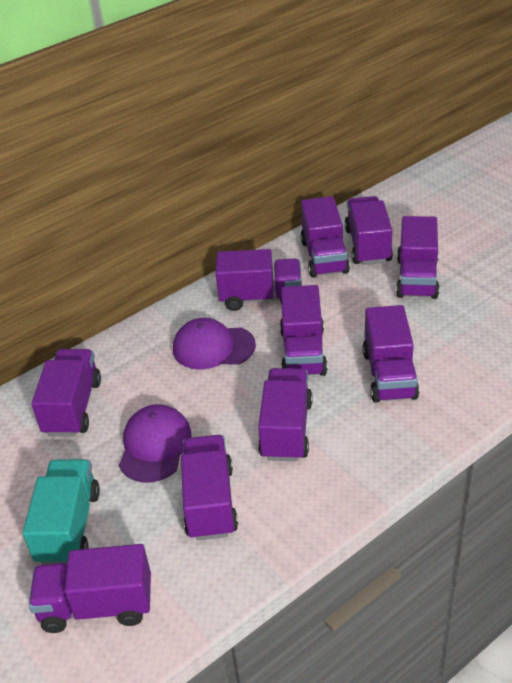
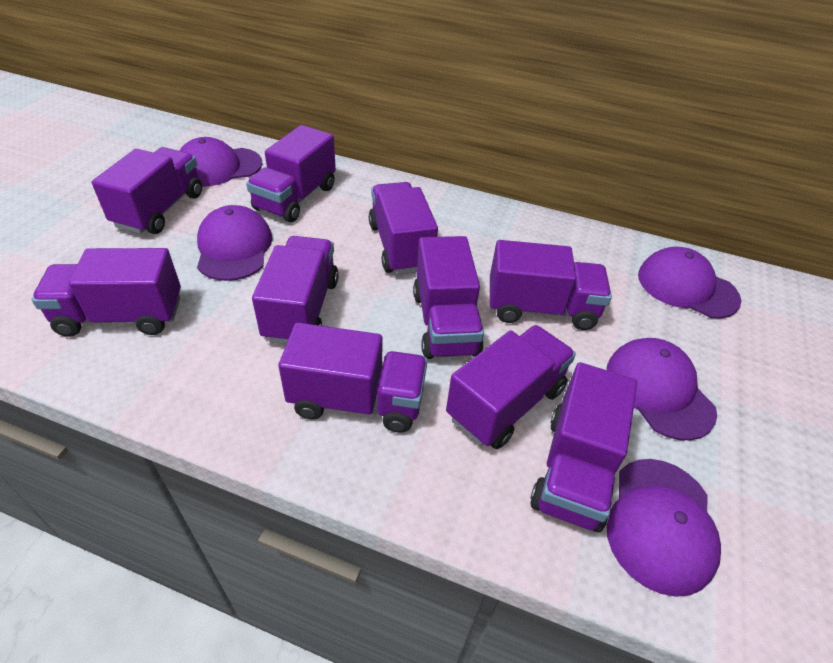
purple cap: 2 -> 5
turquoise truck: 1 -> 0

